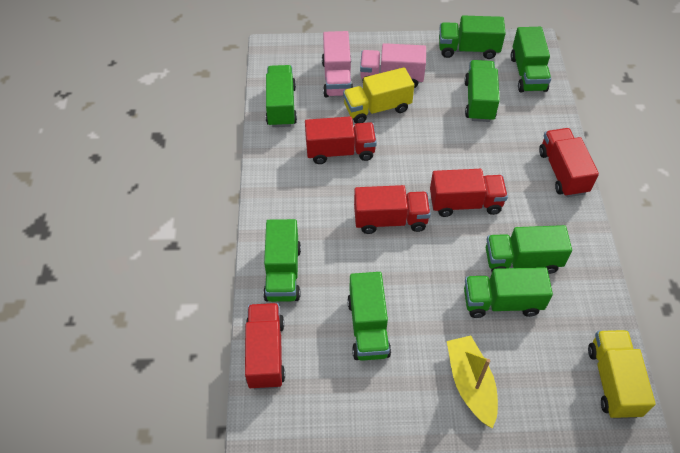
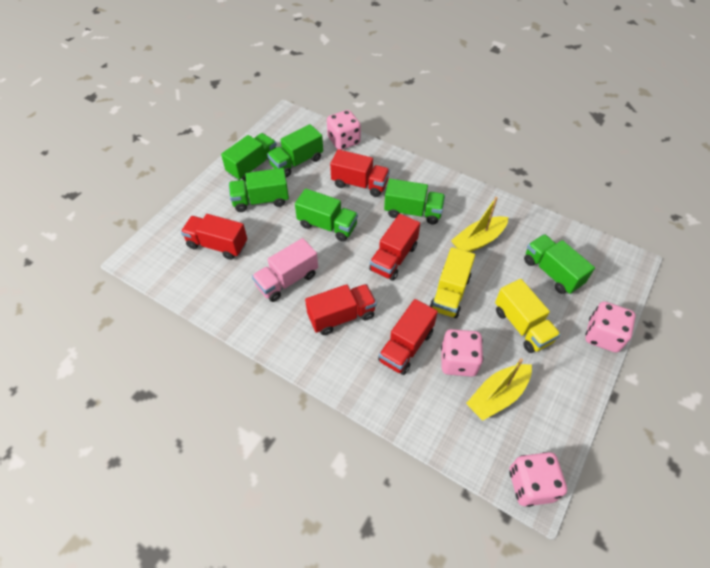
green truck: 8 -> 6
pink dice: 0 -> 4
pink truck: 2 -> 1
yellow boat: 1 -> 2

